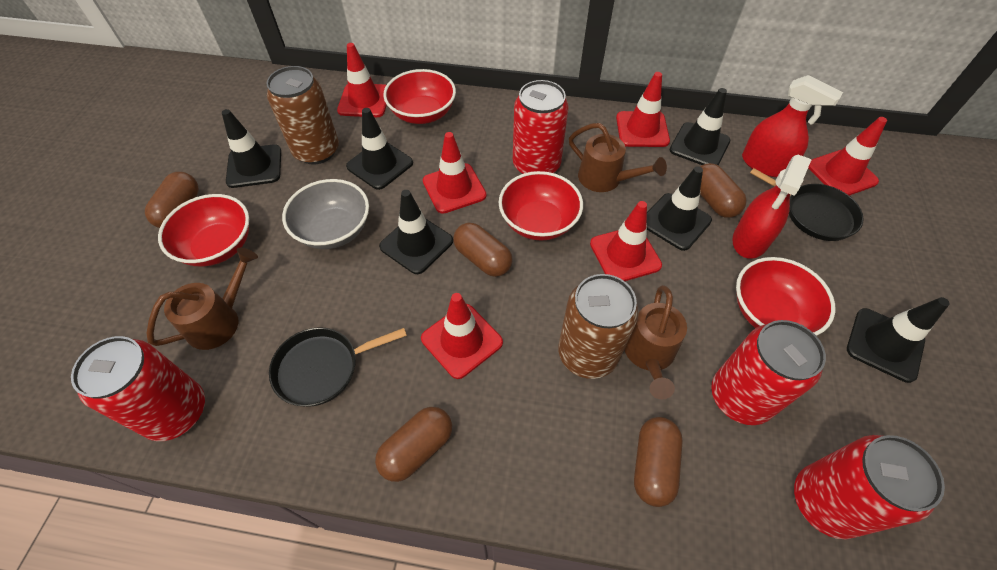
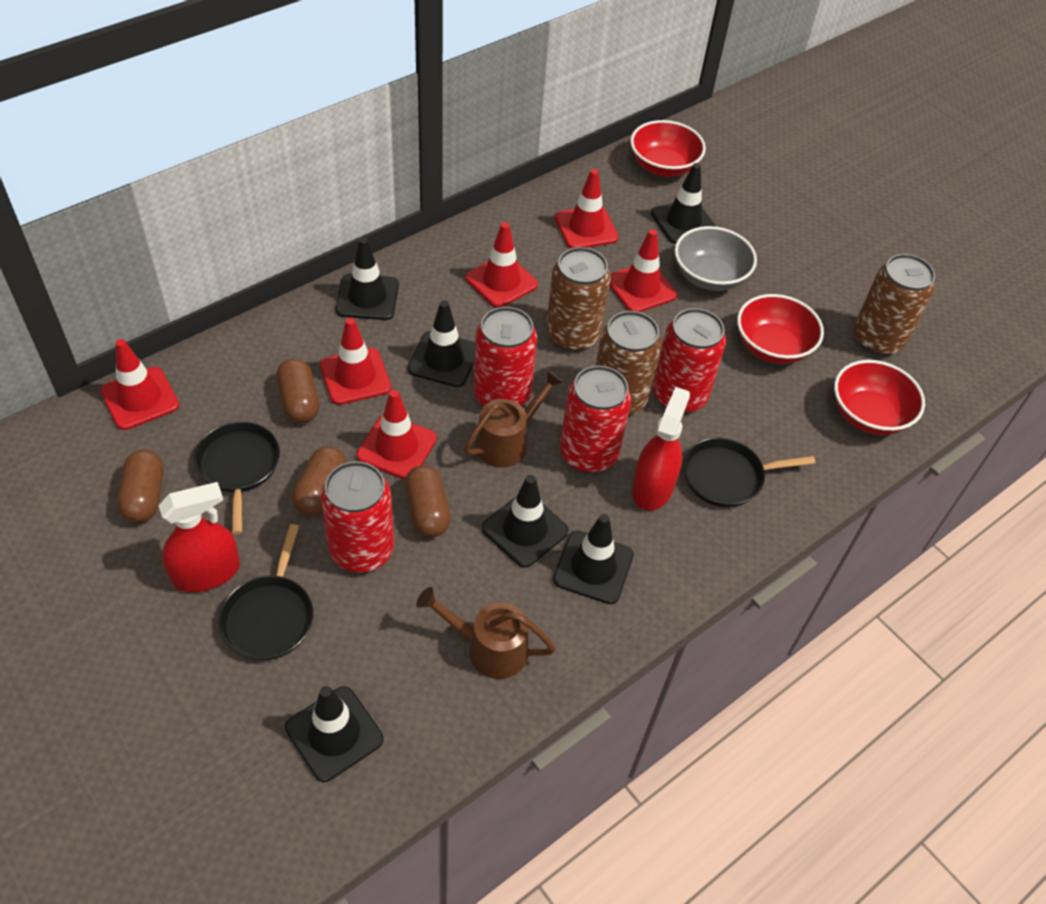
black pan: 2 -> 3
brown can: 2 -> 3
brown capsule: 5 -> 4
brown watering can: 3 -> 2
red bowl: 4 -> 3

